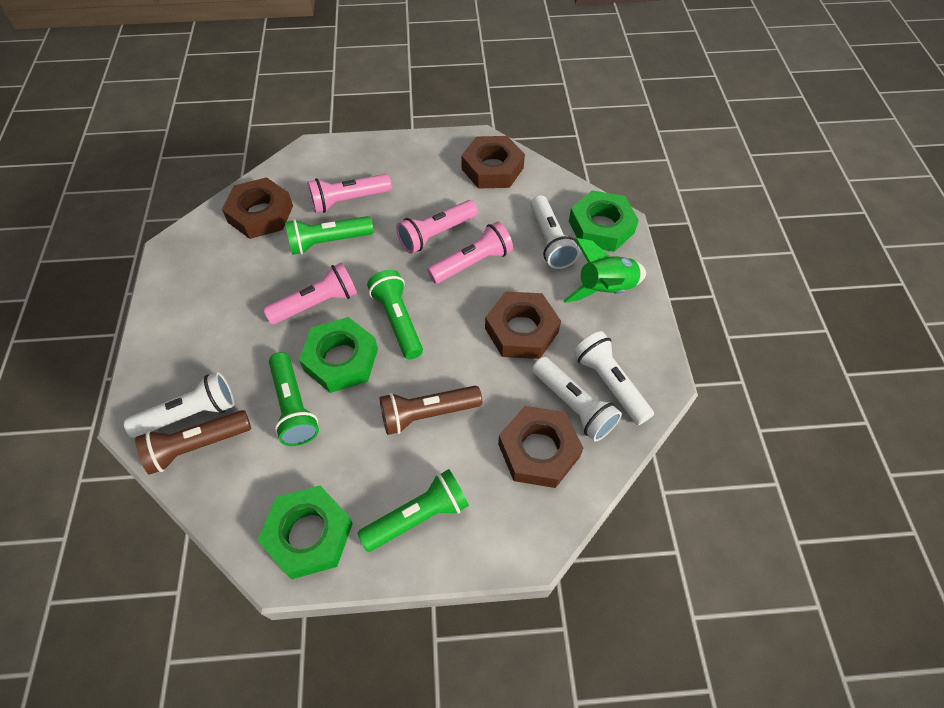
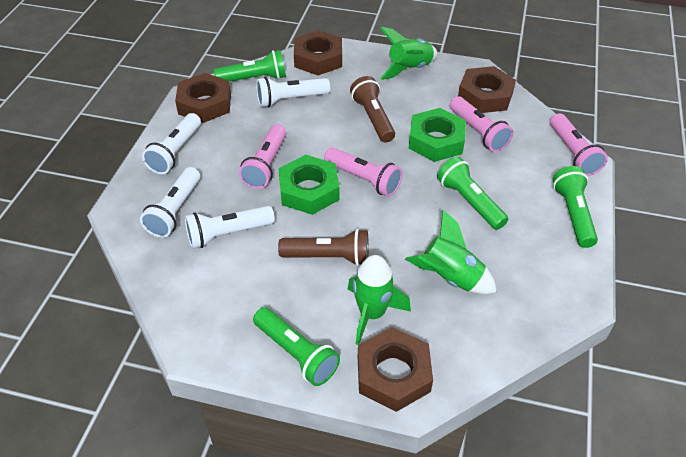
green nut: 3 -> 2
green rocket: 1 -> 3

